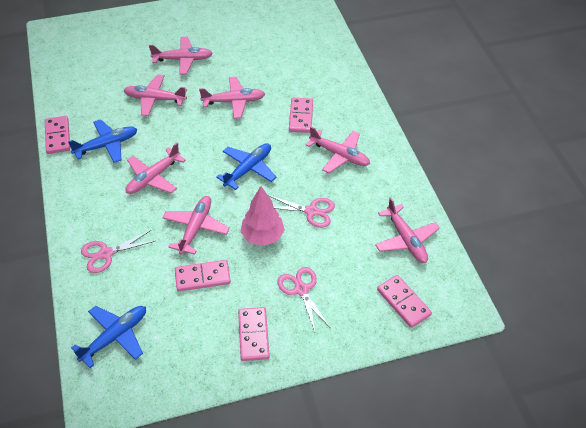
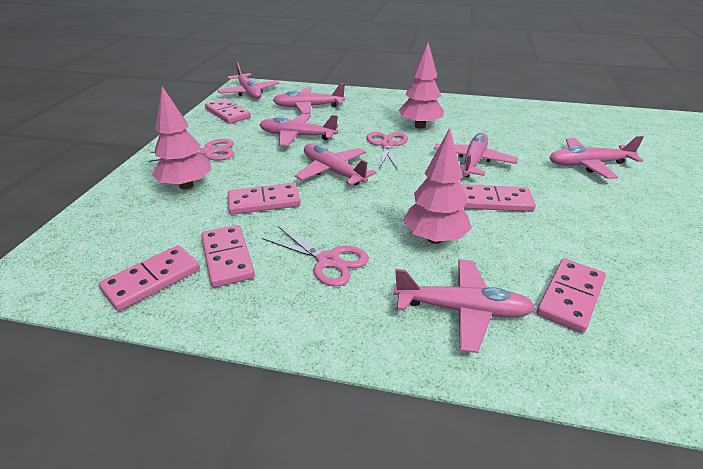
blue plane: 3 -> 0
pink domino: 5 -> 6
pink tree: 1 -> 3

